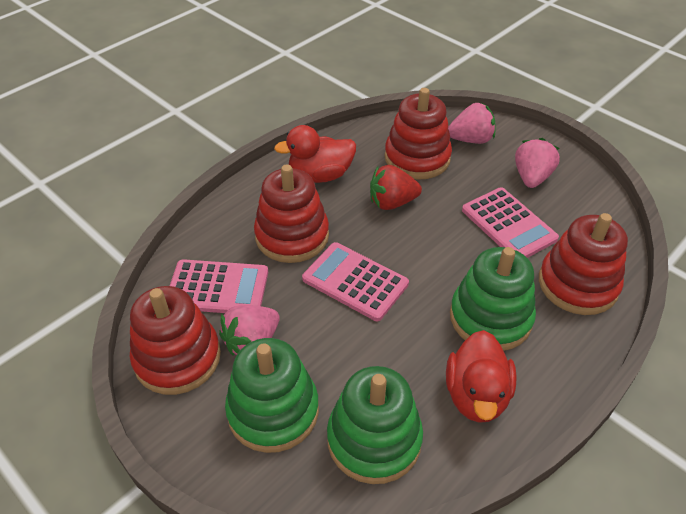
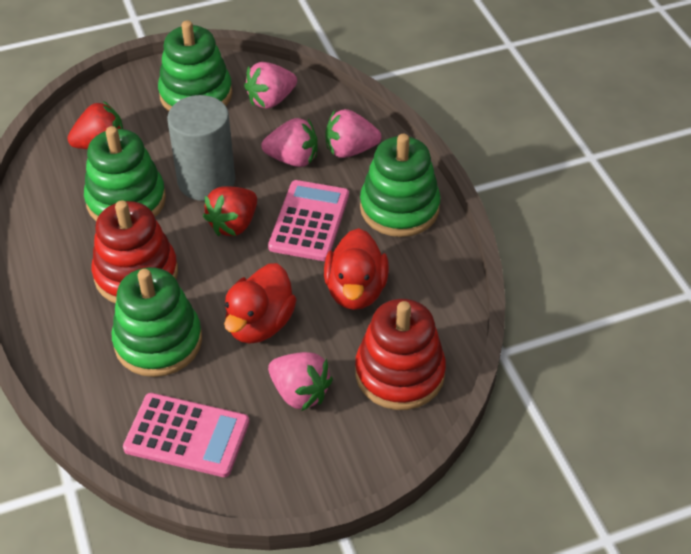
green stacking toy: 3 -> 4
grey cylinder: 0 -> 1
pink calculator: 3 -> 2
pink strawberry: 3 -> 4
red stacking toy: 4 -> 2
red strawberry: 1 -> 2

